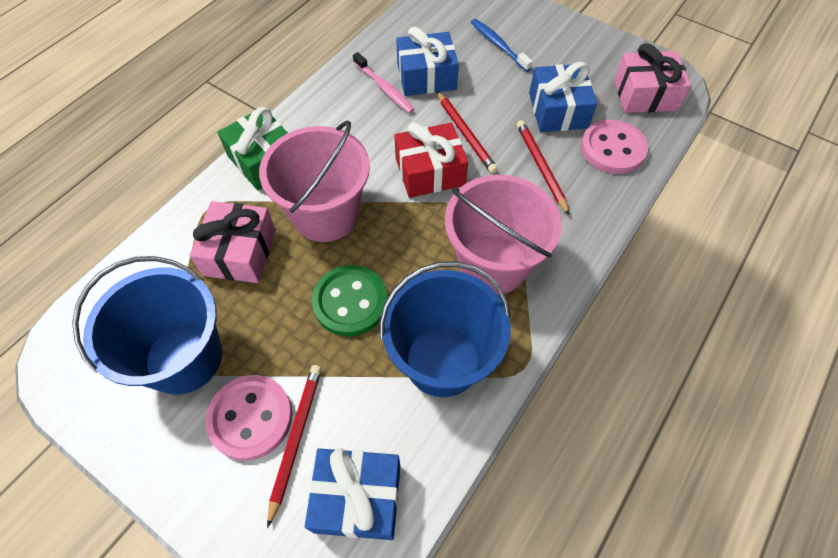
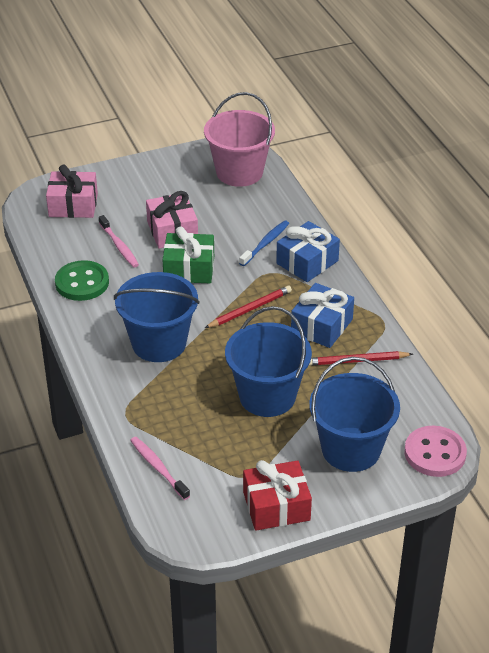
blue bucket: 2 -> 3
blue gift: 3 -> 2
pink bucket: 2 -> 1
pink button: 2 -> 1
pink toothbrush: 1 -> 2
red pencil: 3 -> 2

